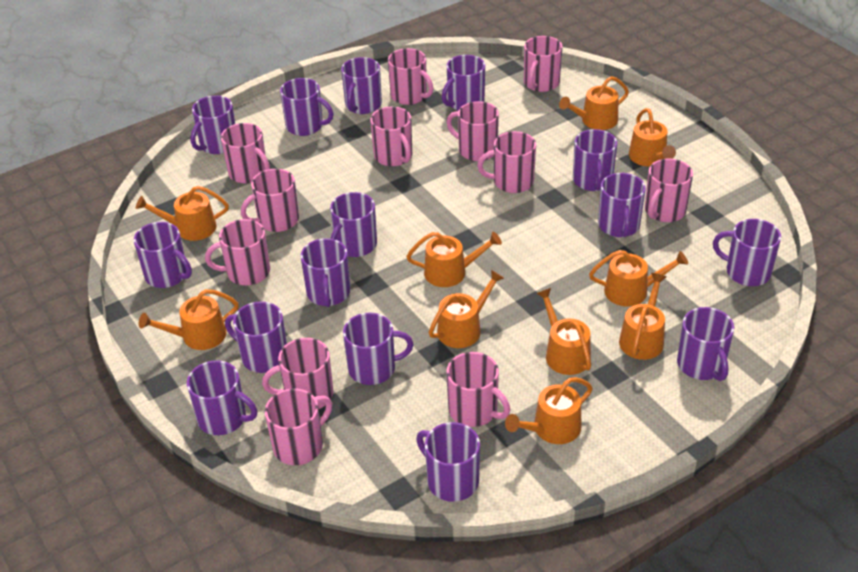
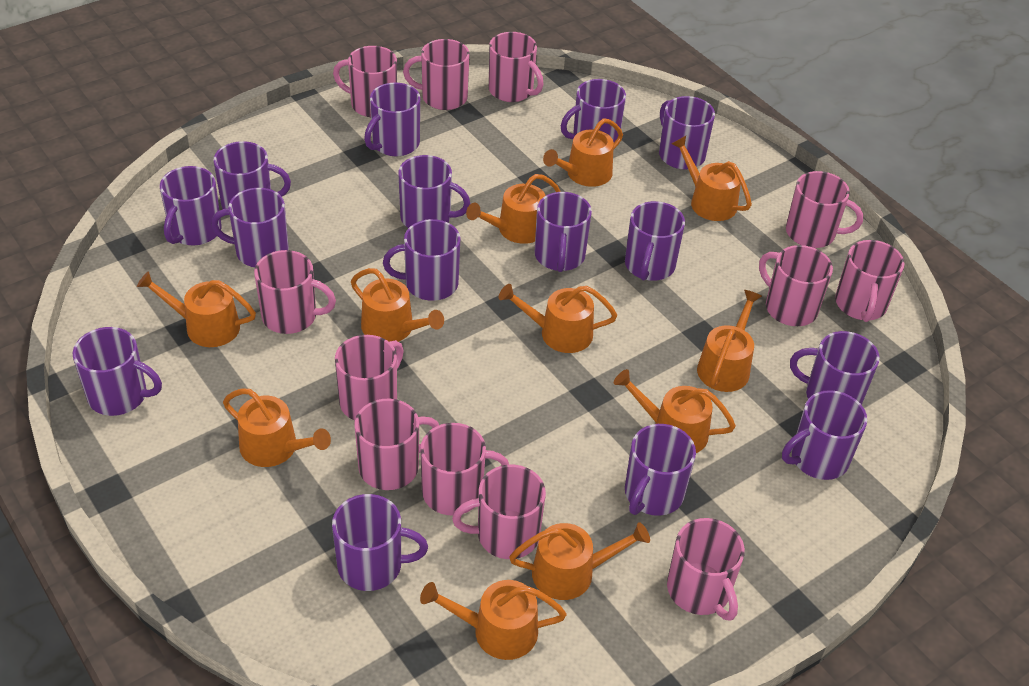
orange watering can: 10 -> 11

